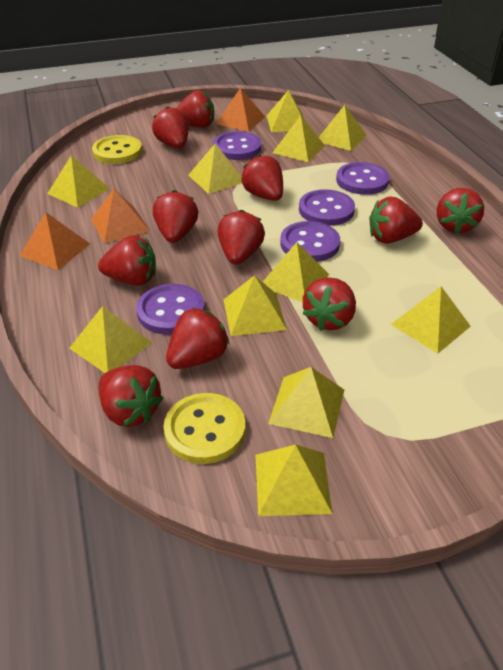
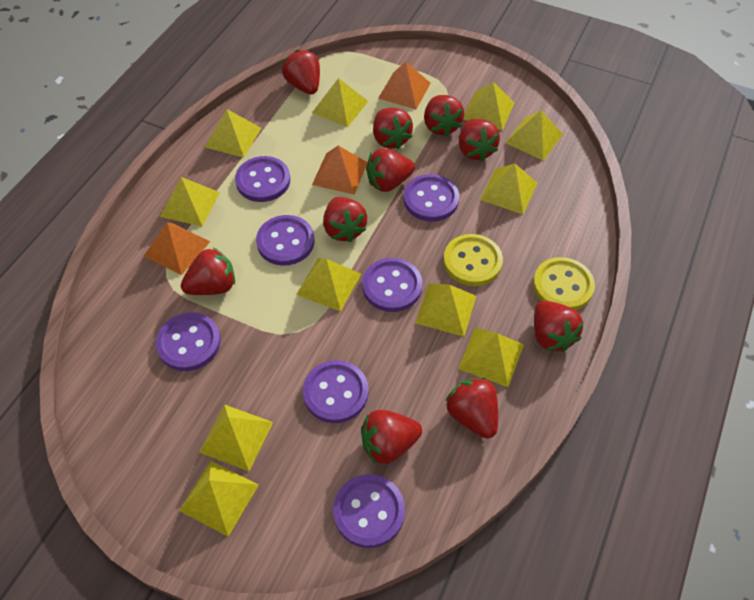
purple button: 5 -> 7
red strawberry: 11 -> 10

